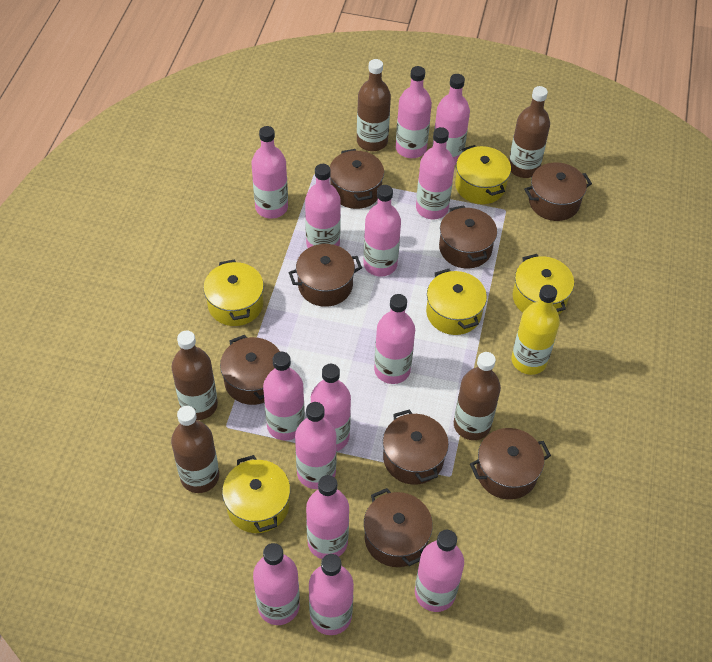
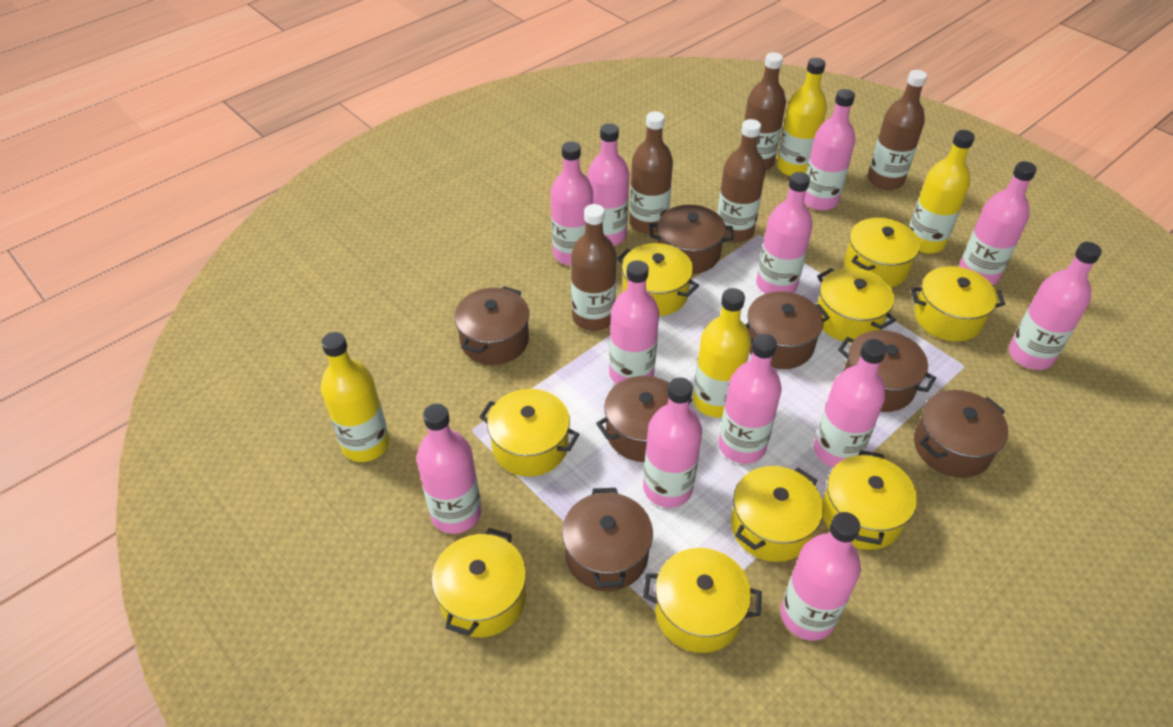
brown pot: 8 -> 7
pink bottle: 14 -> 12
yellow bottle: 1 -> 4
yellow pot: 5 -> 9

